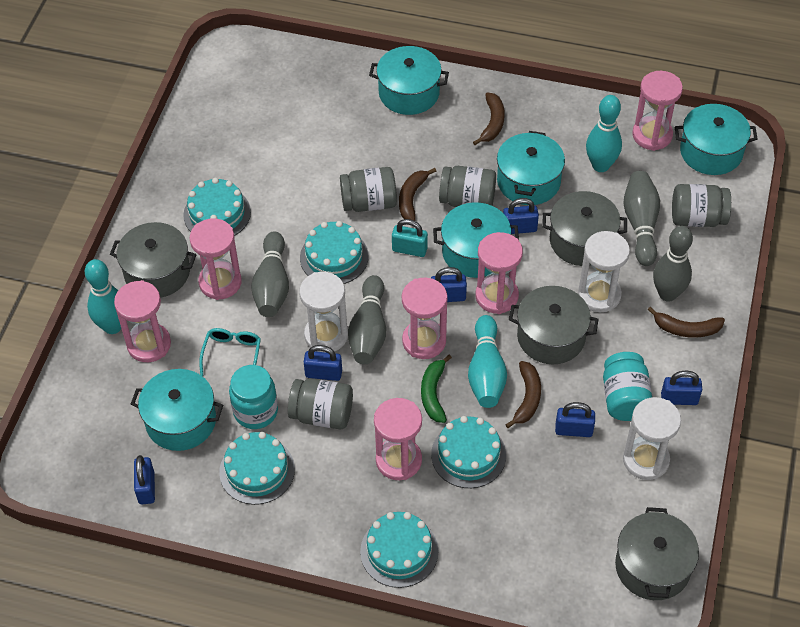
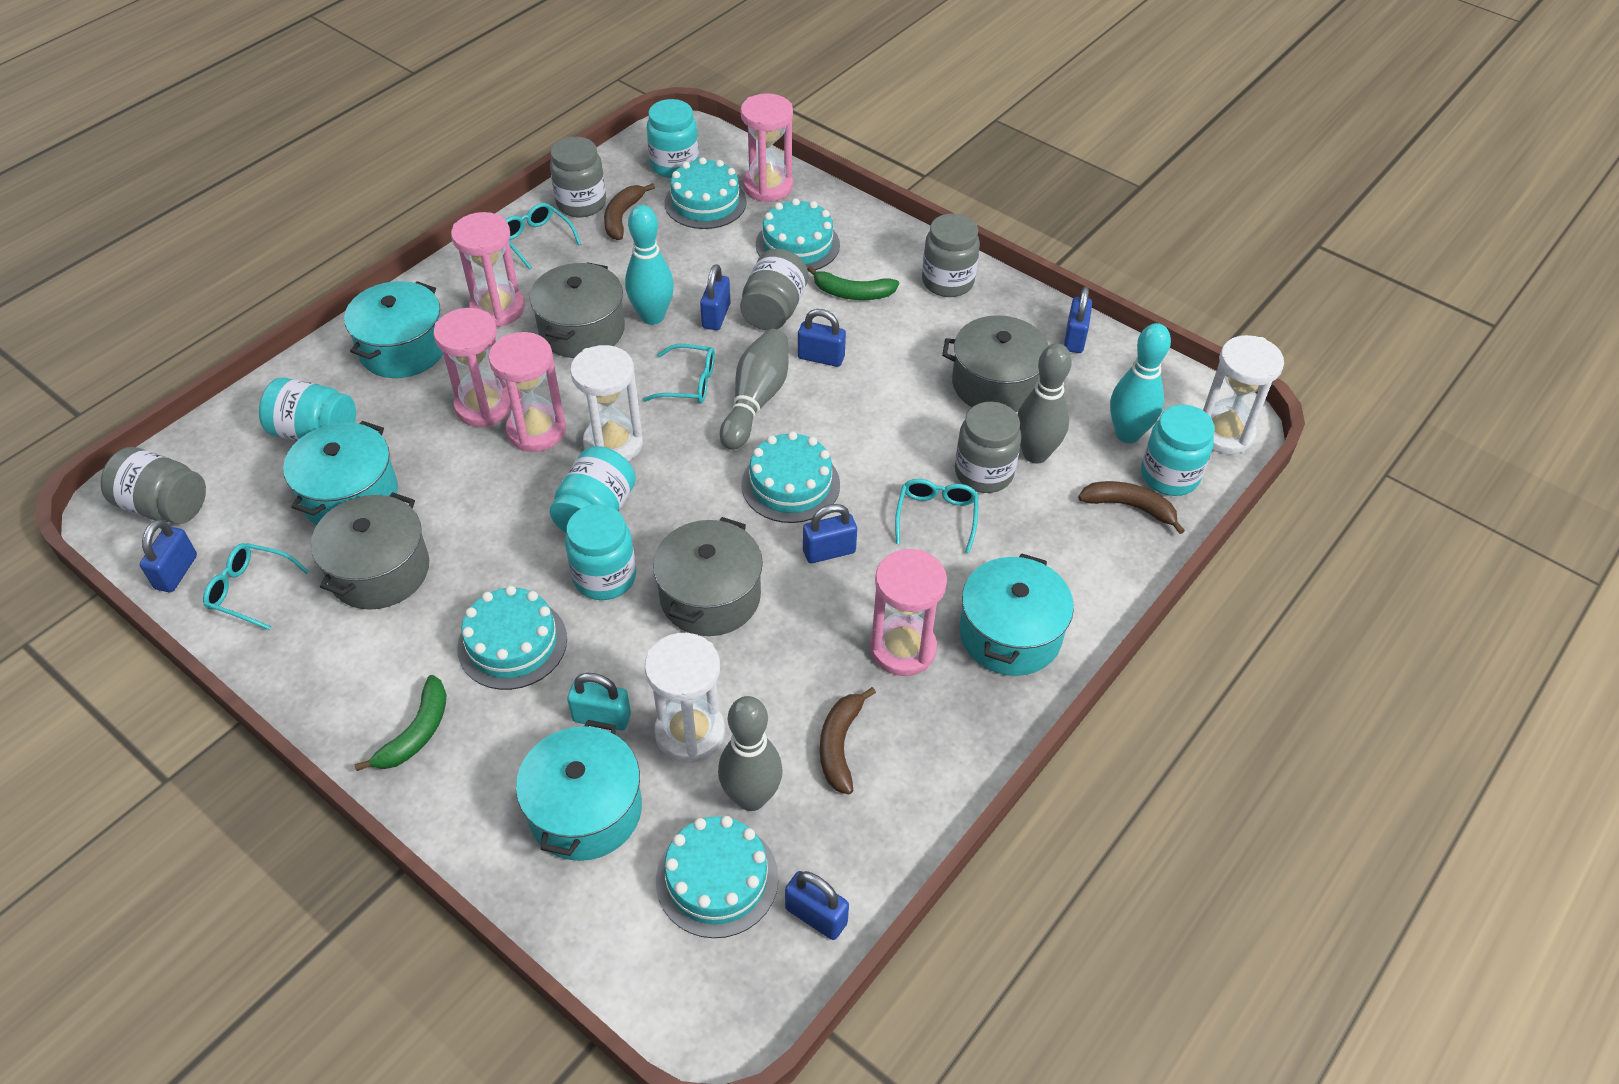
brown banana: 4 -> 3
green banana: 1 -> 2
grey bowling pin: 4 -> 3
grey jar: 4 -> 5
pink hourglass: 6 -> 5
turquoise bowling pin: 3 -> 2
turquoise glasses: 1 -> 4
turquoise jar: 2 -> 5
turquoise pot: 5 -> 4

